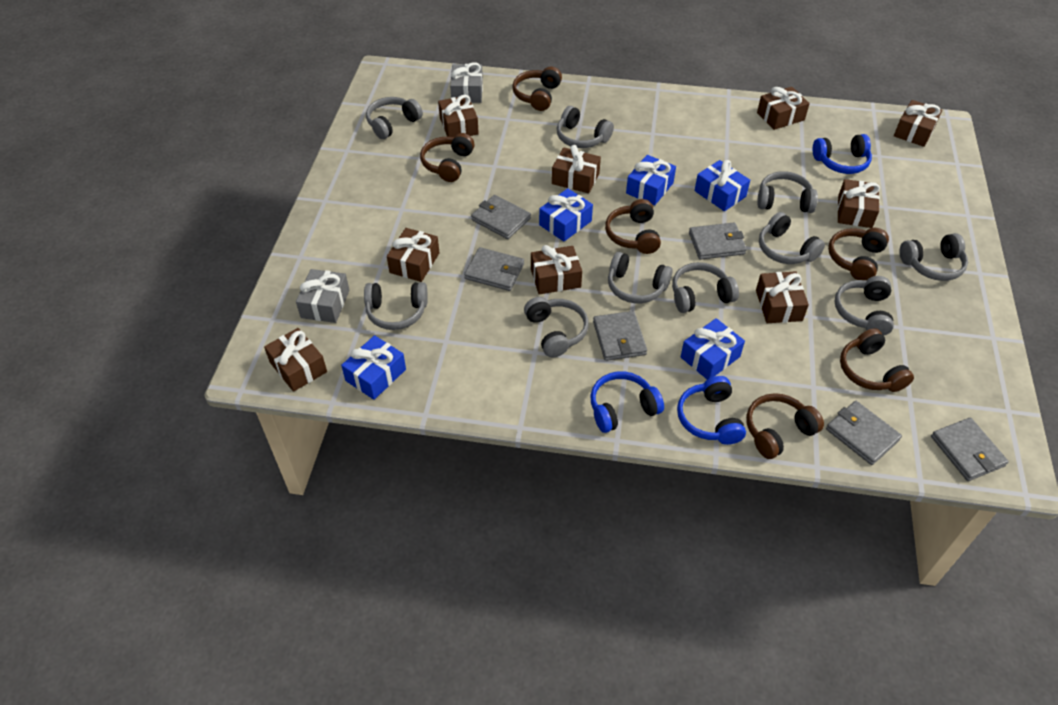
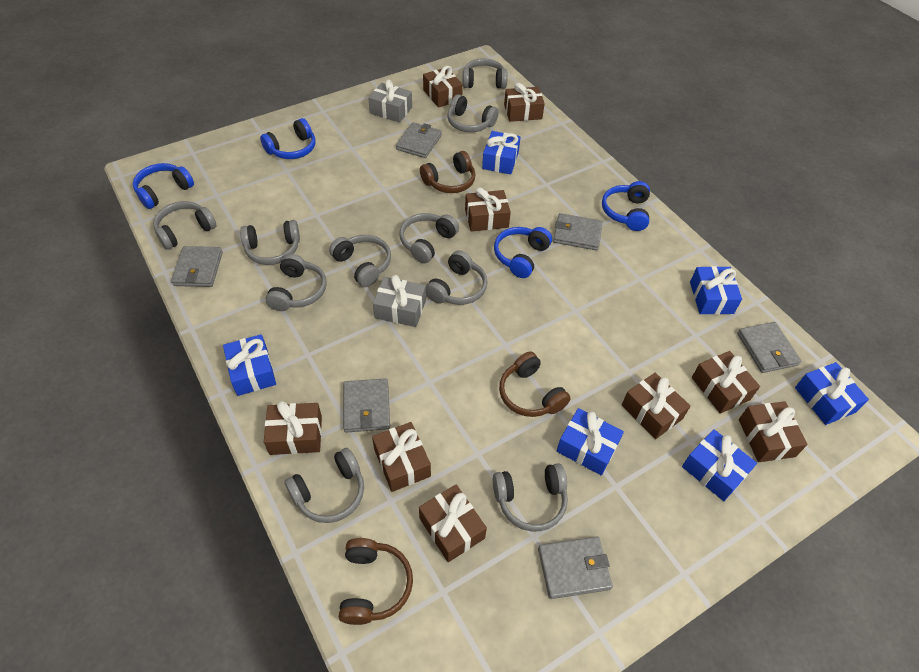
blue gift: 5 -> 6
blue headphones: 3 -> 4
brown headphones: 6 -> 3

